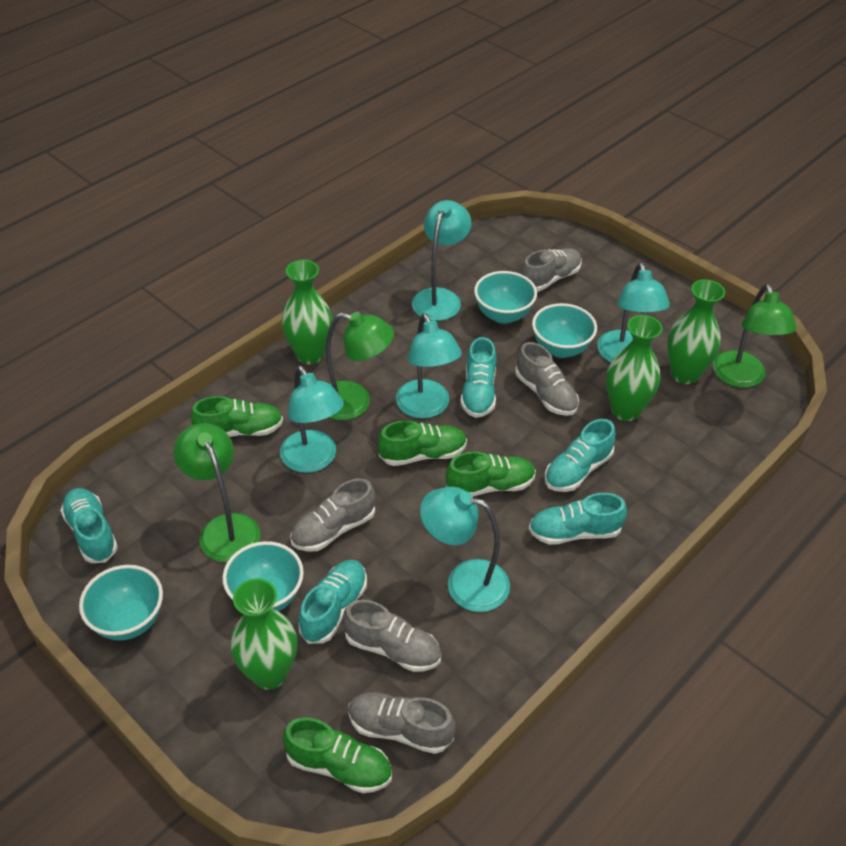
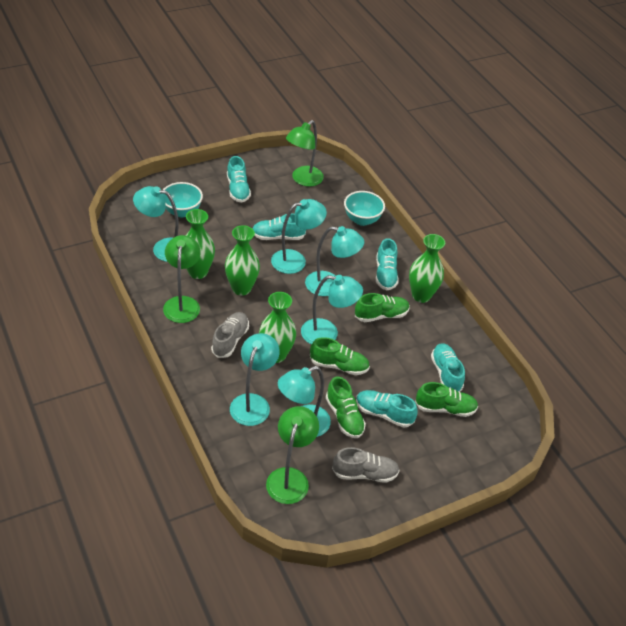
grey shoe: 5 -> 2
turquoise bowl: 4 -> 2
turquoise lamp: 5 -> 6

